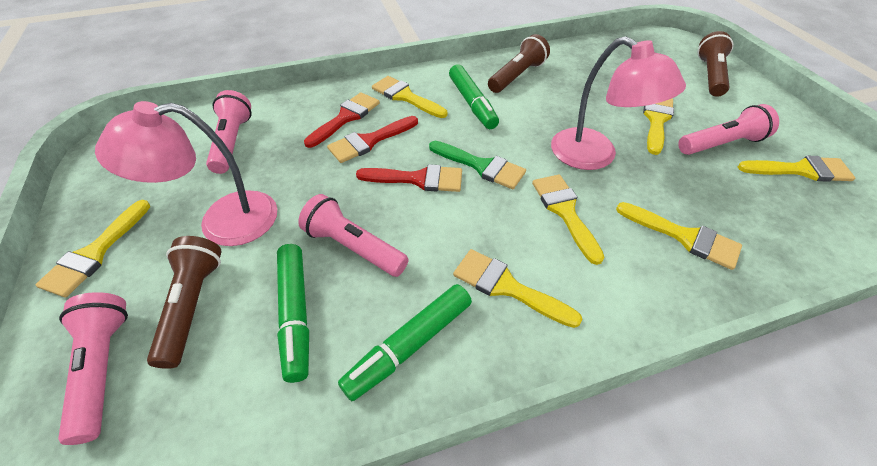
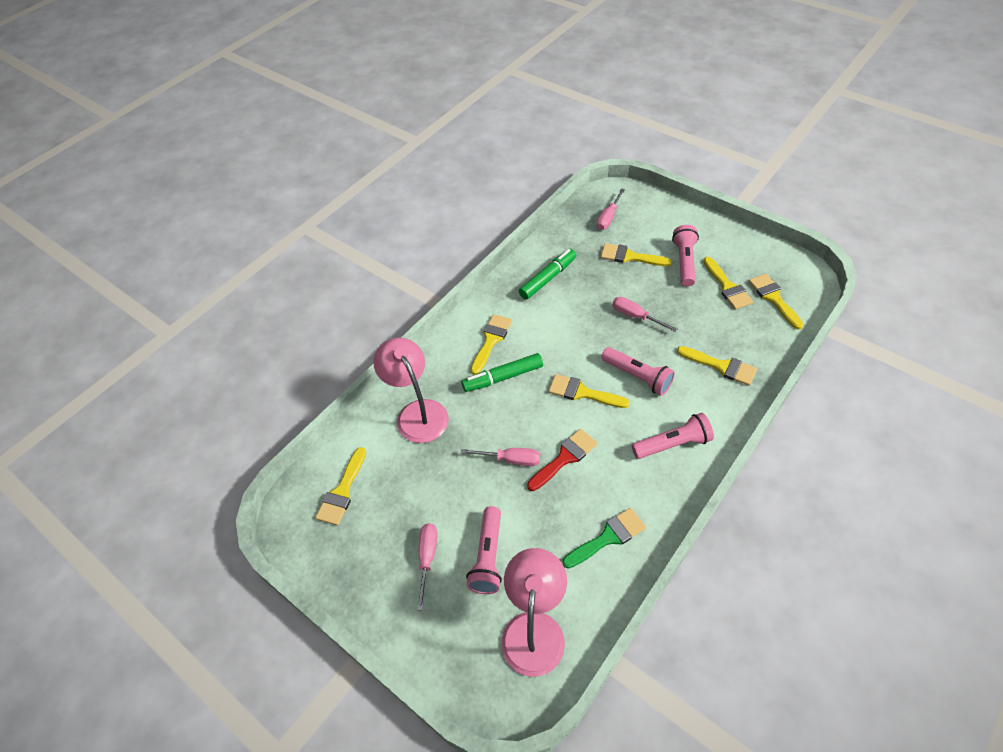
brown flashlight: 3 -> 0
green marker: 3 -> 2
pink screwdriver: 0 -> 4
red brush: 3 -> 1

